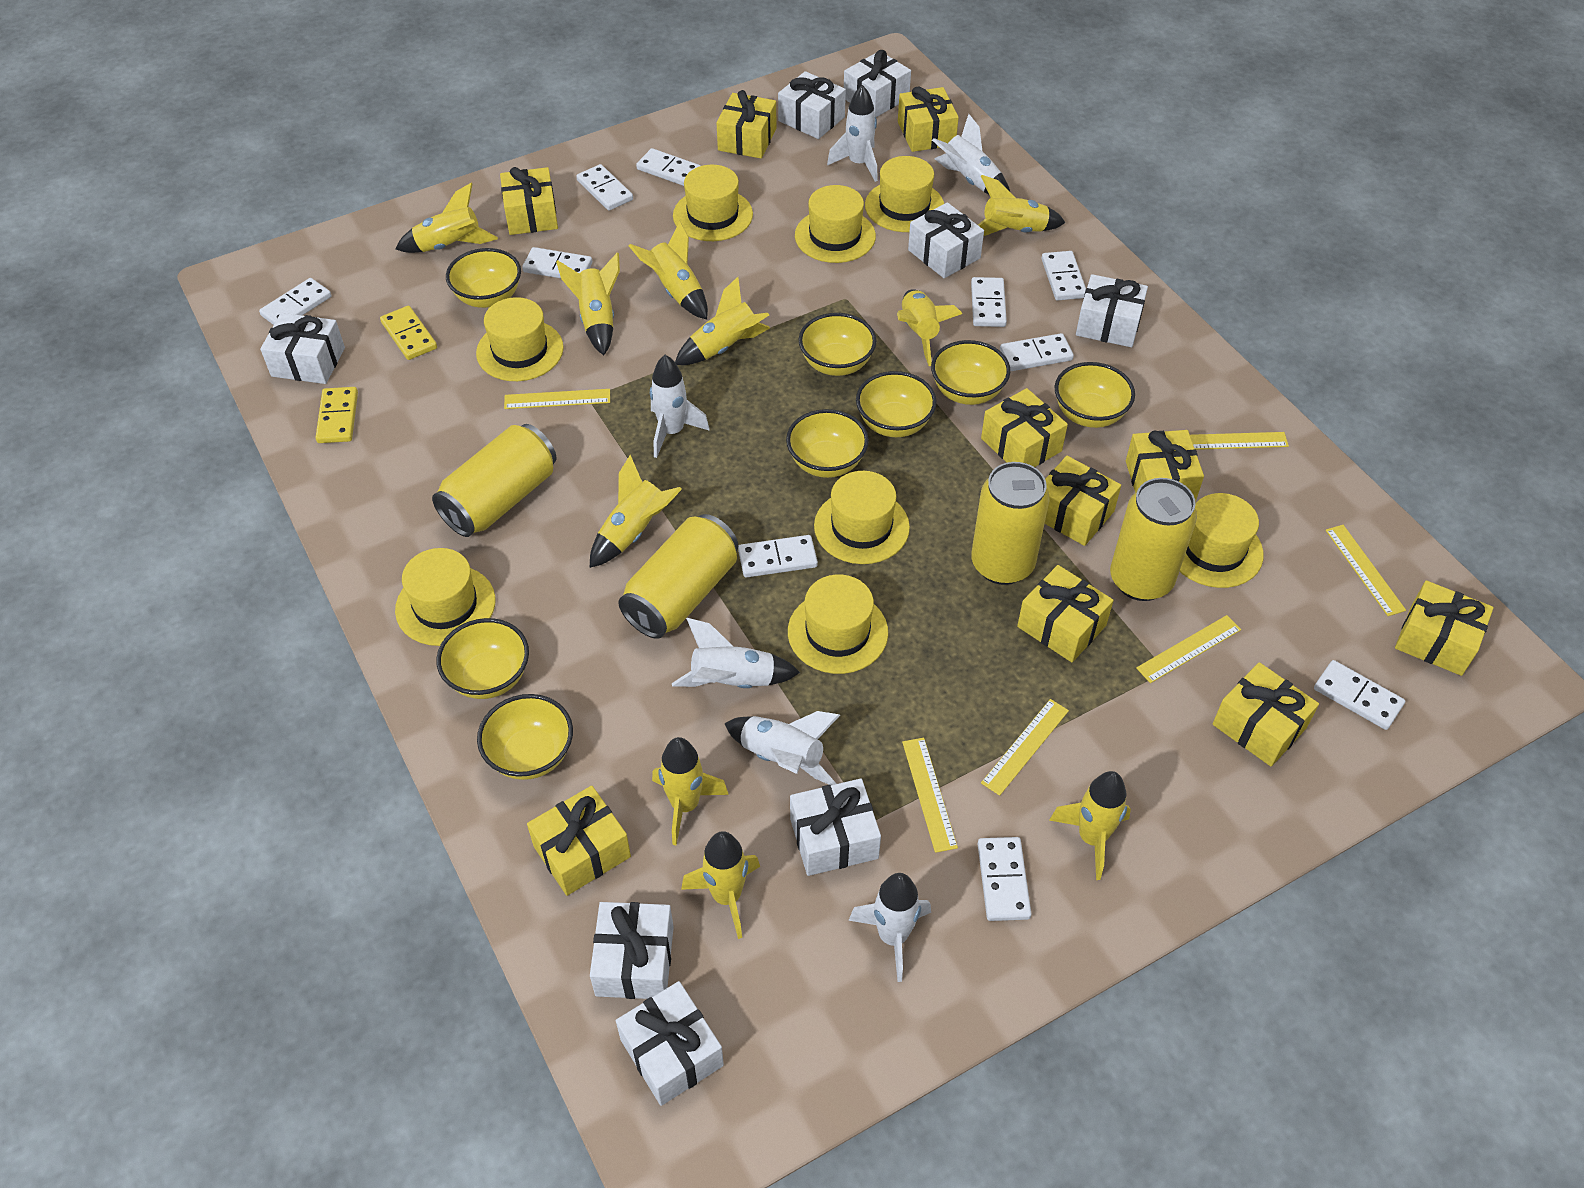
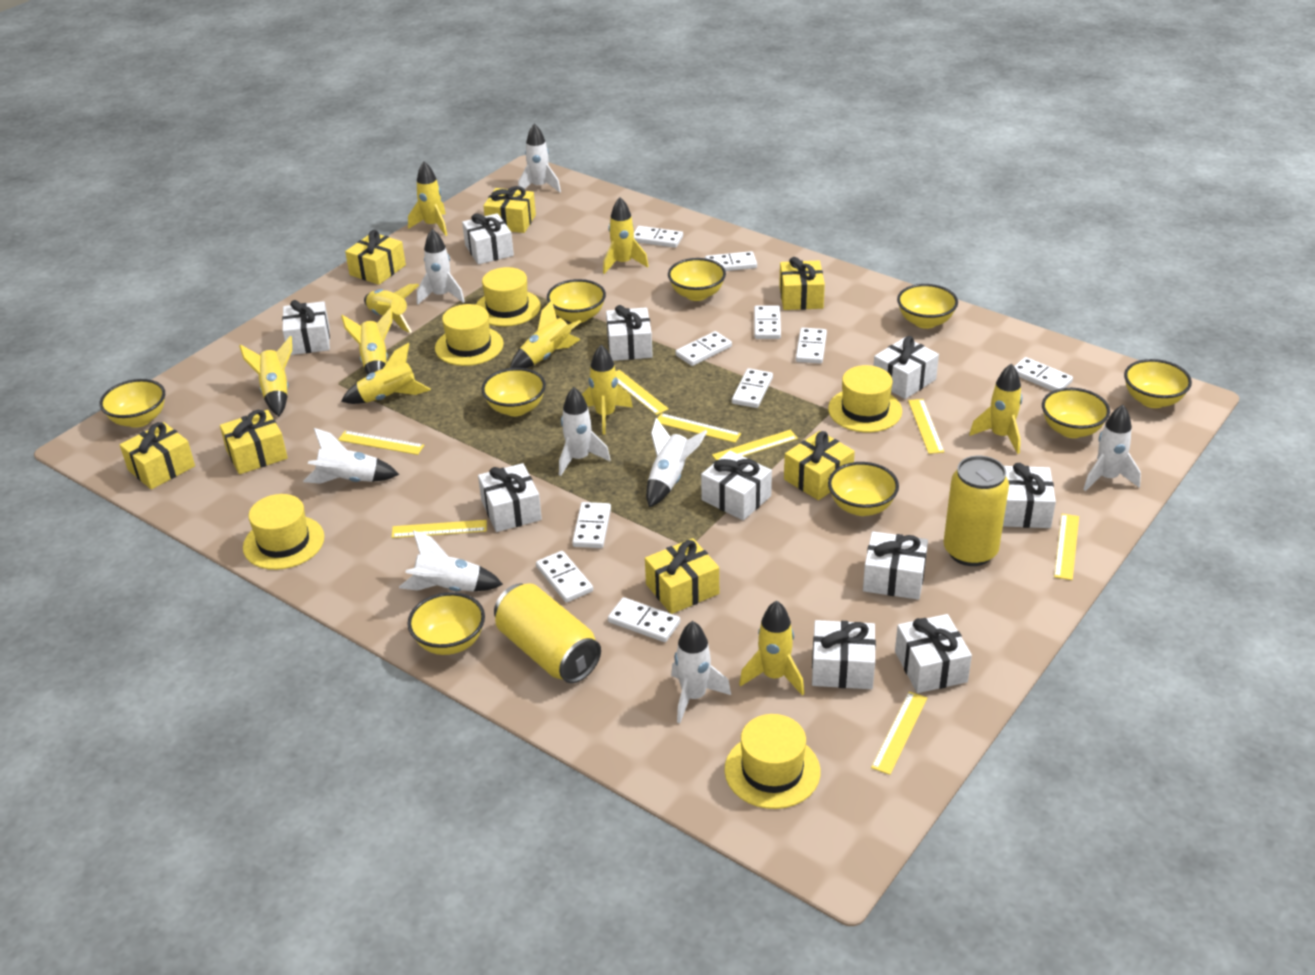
white gift: 8 -> 10
white rocket: 6 -> 8
yellow bowl: 8 -> 9
yellow can: 4 -> 2
yellow domino: 2 -> 0
yellow gift: 10 -> 7
yellow hat: 8 -> 5
yellow ruler: 6 -> 8

